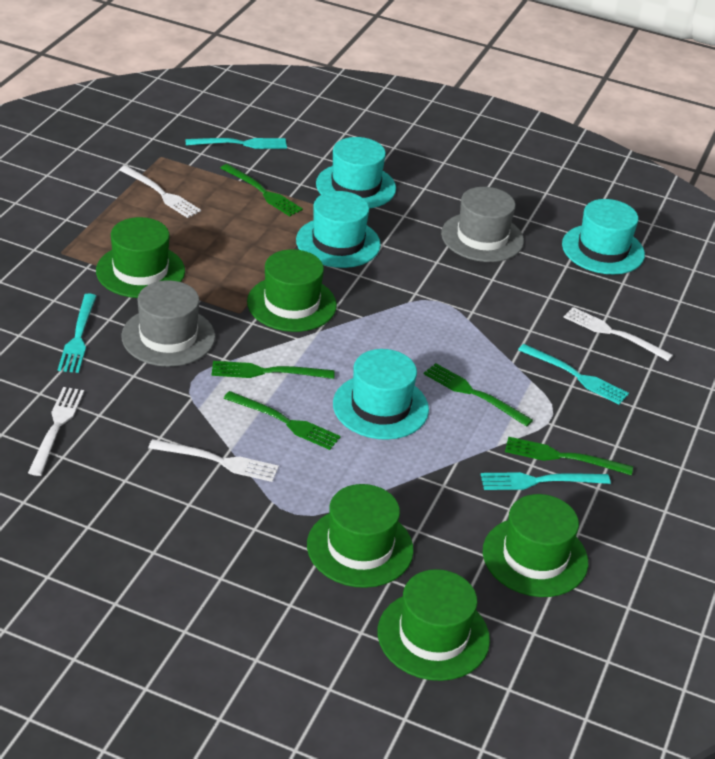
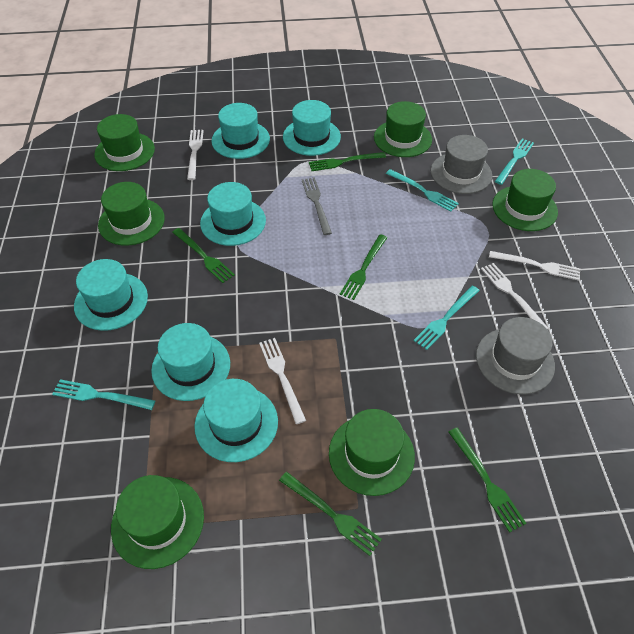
green hat: 5 -> 6
grey fork: 0 -> 1
turquoise hat: 4 -> 6

